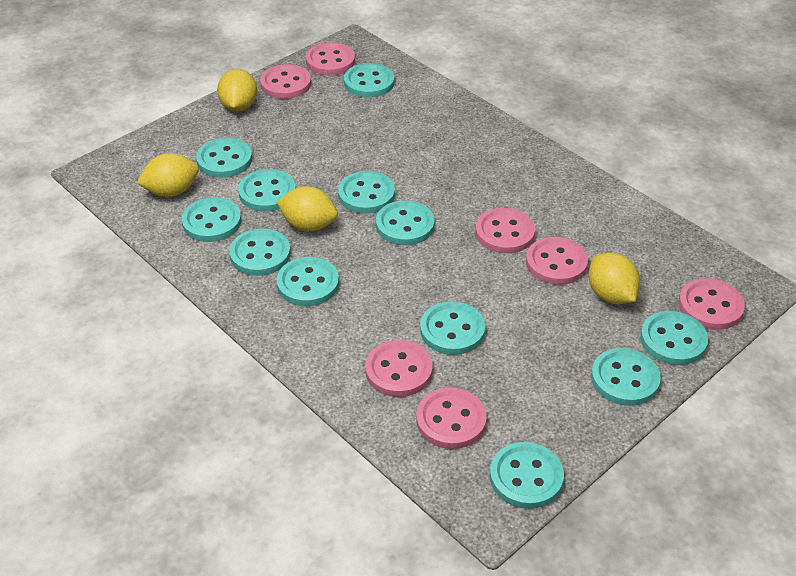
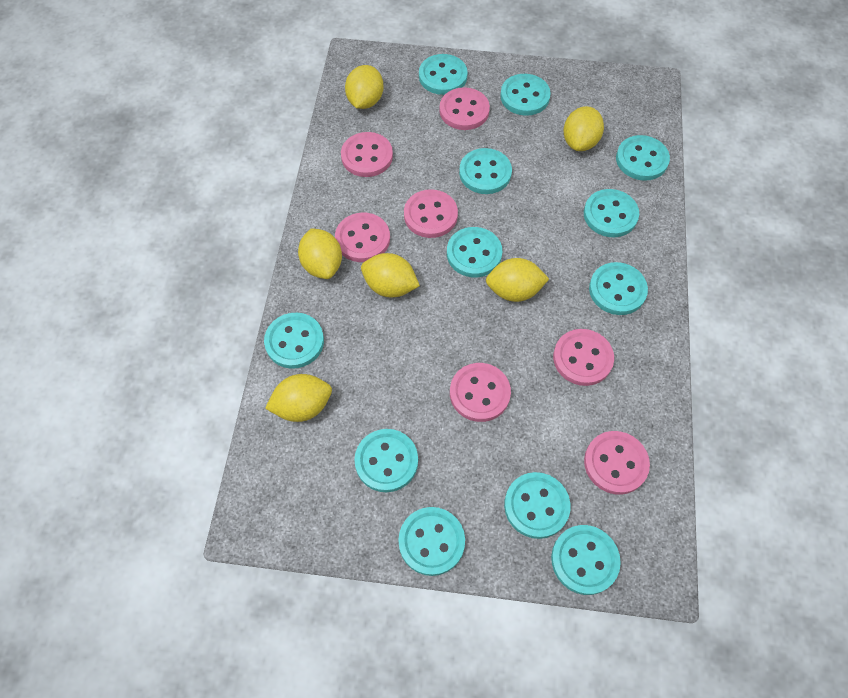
yellow lemon: 4 -> 6

